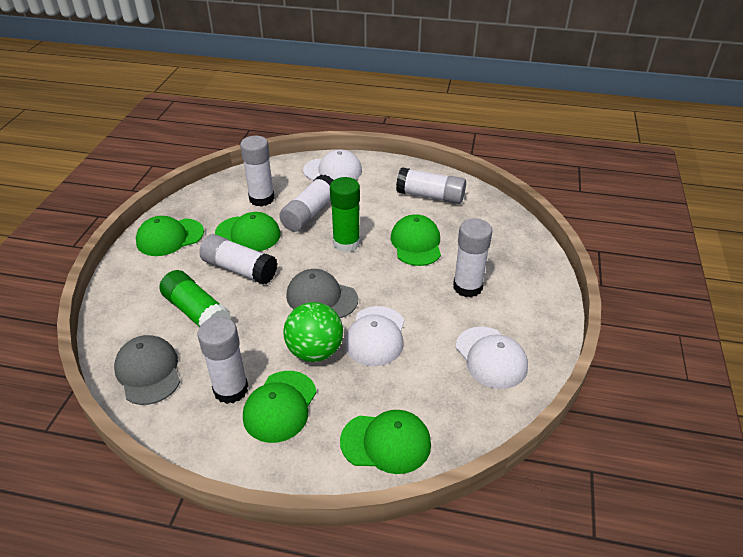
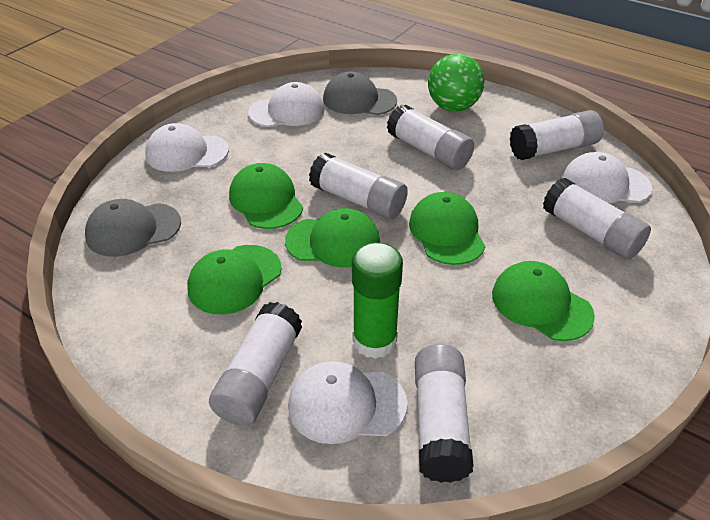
green glue stick: 2 -> 1
white cap: 3 -> 4

